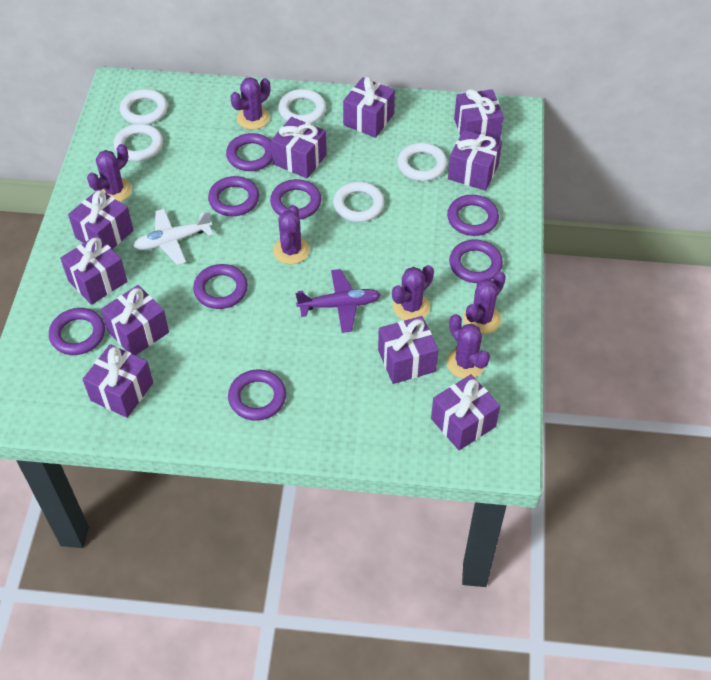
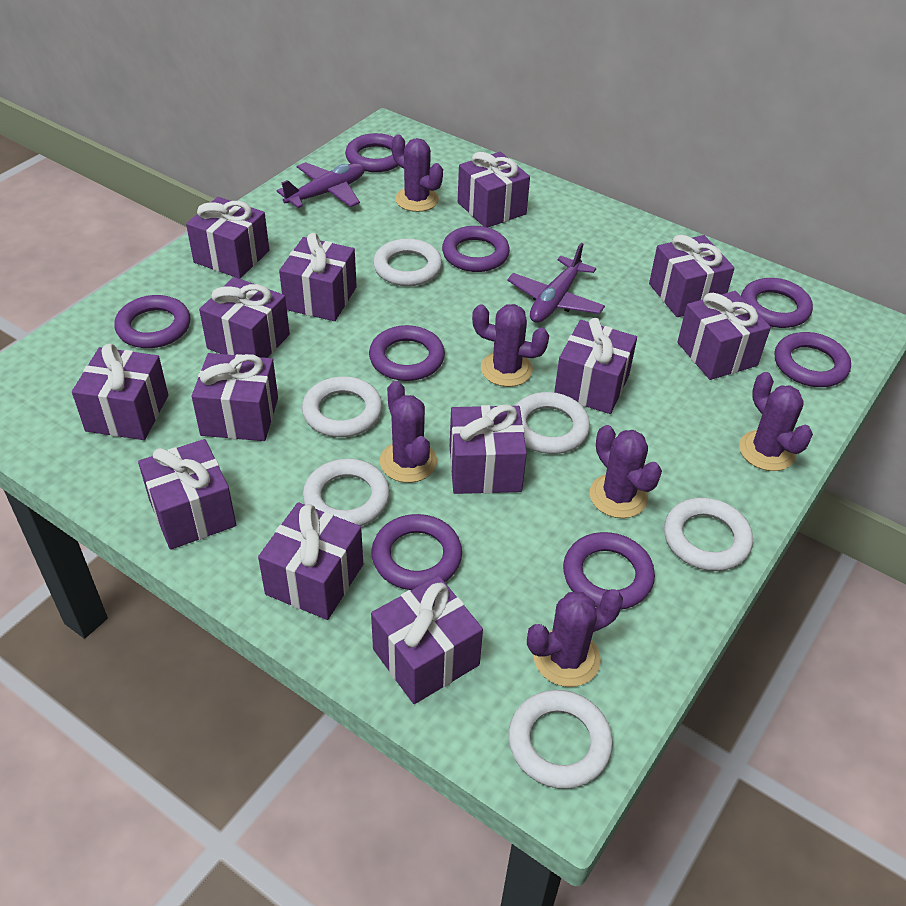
purple gift: 10 -> 13
purple plane: 1 -> 2
white plane: 1 -> 0
white ring: 5 -> 6

